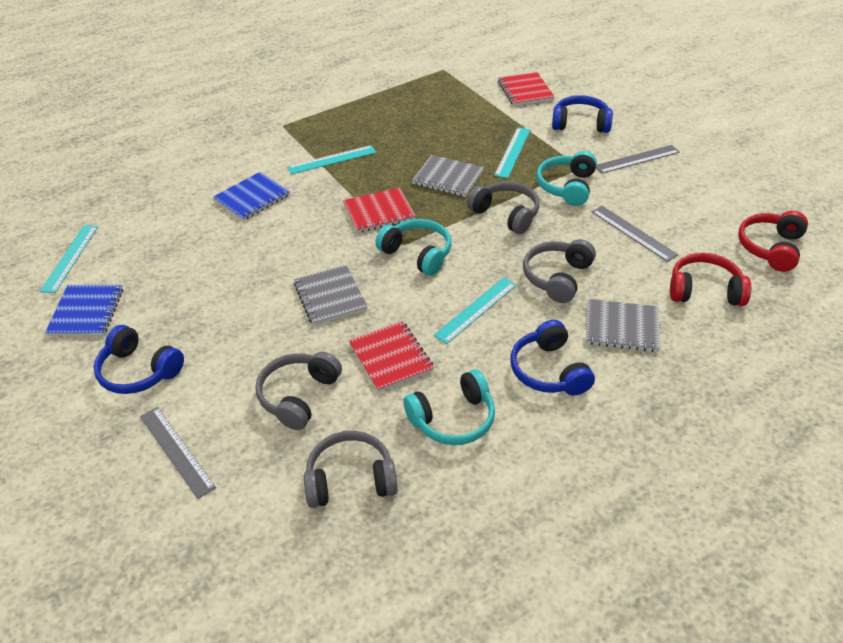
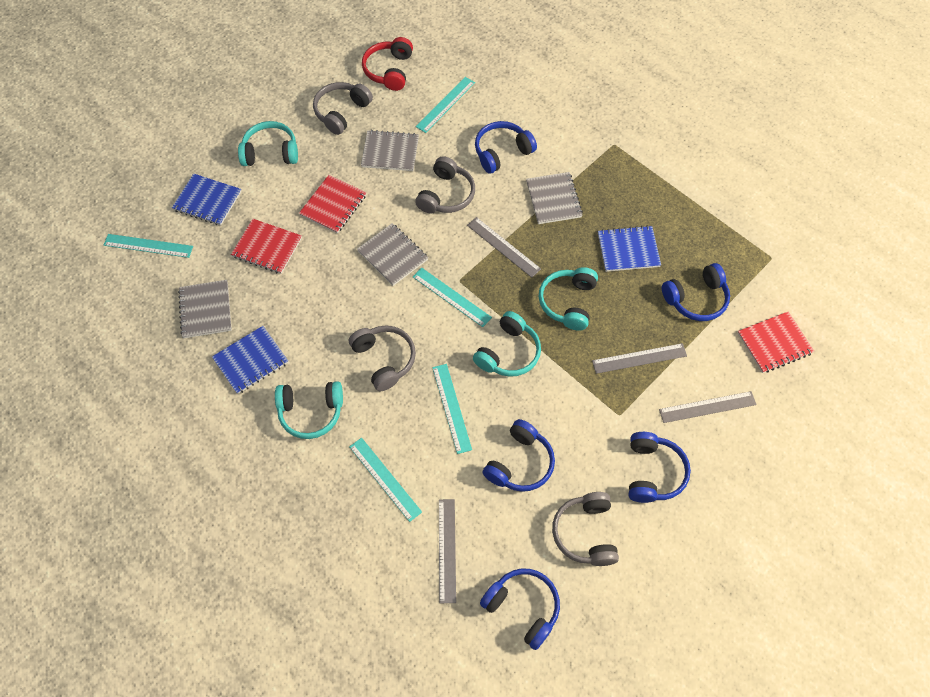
blue headphones: 3 -> 5
blue notebook: 2 -> 3
grey notebook: 3 -> 4
grey ruler: 3 -> 4
red headphones: 2 -> 1
turquoise headphones: 3 -> 4
turquoise ruler: 4 -> 5

